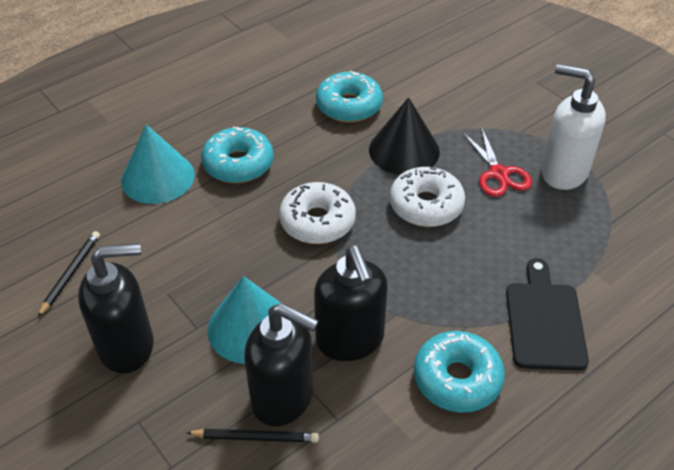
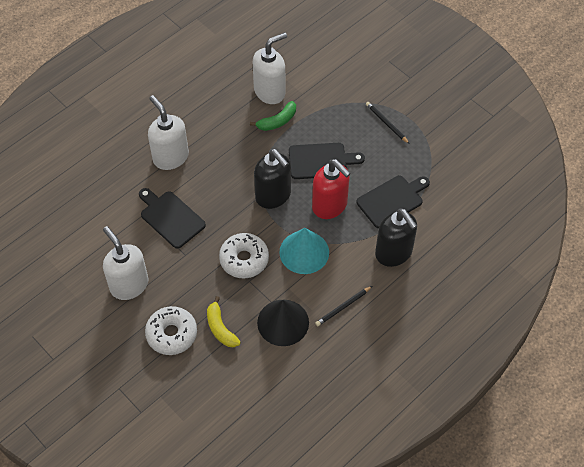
black cutting board: 1 -> 3
black soap dispenser: 3 -> 2
green banana: 0 -> 1
red scissors: 1 -> 0
red soap dispenser: 0 -> 1
turquoise cone: 2 -> 1
turquoise donut: 3 -> 0
white soap dispenser: 1 -> 3
yellow banana: 0 -> 1

